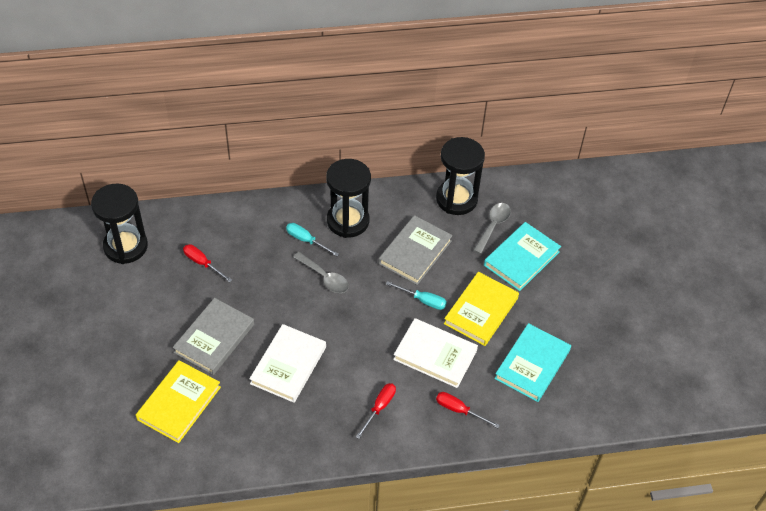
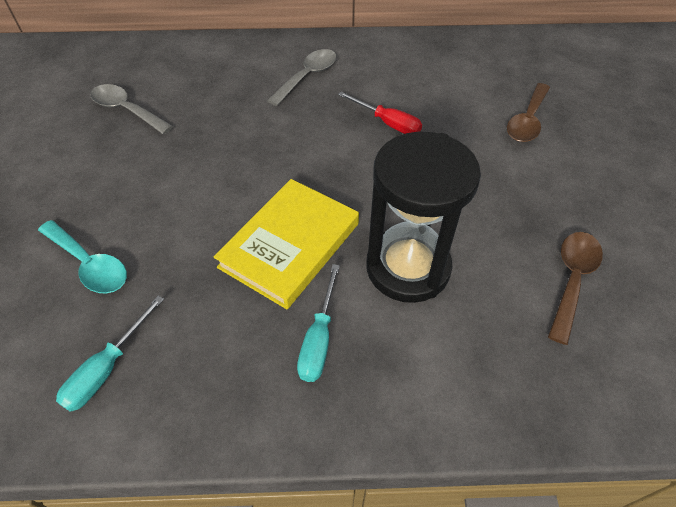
black hourglass: 3 -> 1
brown spoon: 0 -> 2
grey book: 2 -> 0
red screwdriver: 3 -> 1
turquoise book: 2 -> 0
turquoise spoon: 0 -> 1
white book: 2 -> 0
yellow book: 2 -> 1

